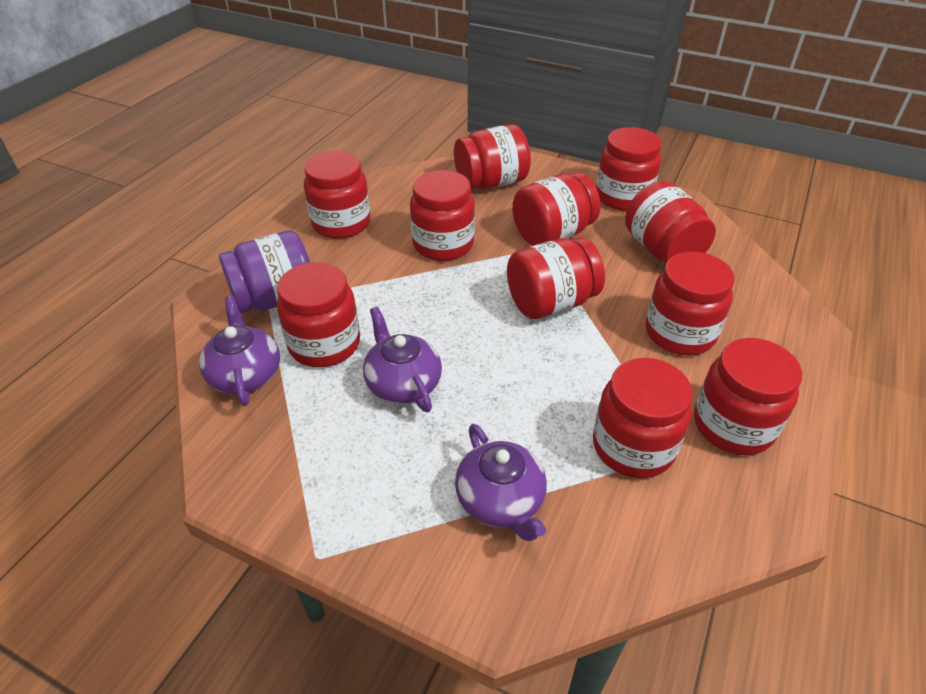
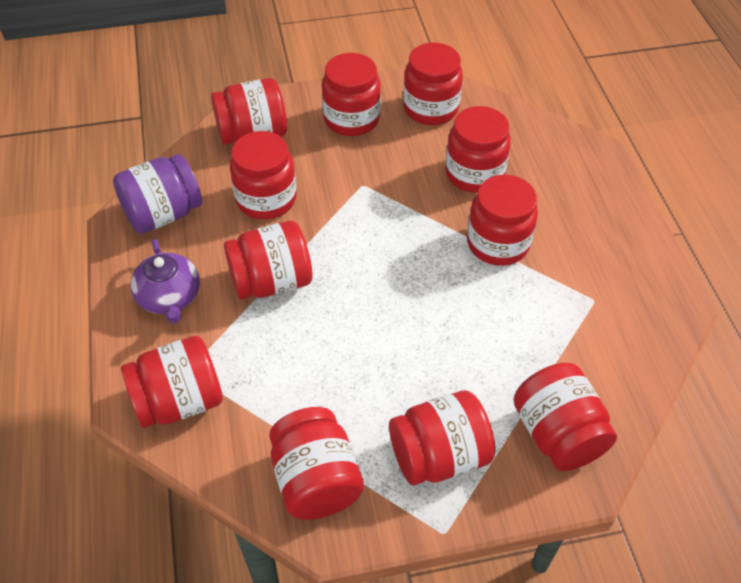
purple teapot: 3 -> 1

